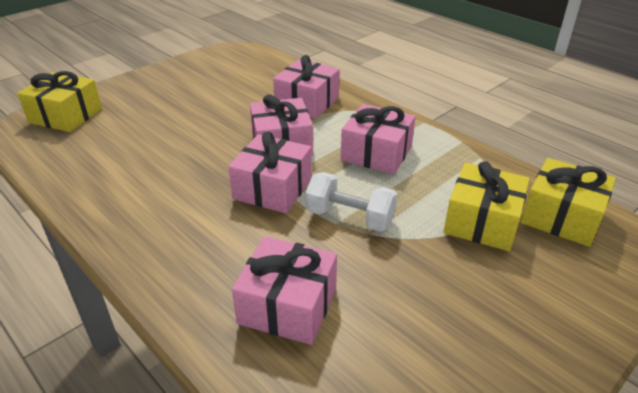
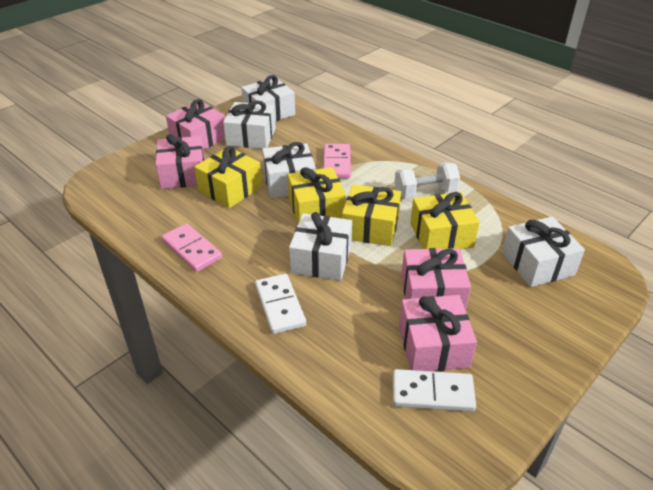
pink domino: 0 -> 2
pink gift: 5 -> 4
white domino: 0 -> 2
white gift: 0 -> 5
yellow gift: 3 -> 4

